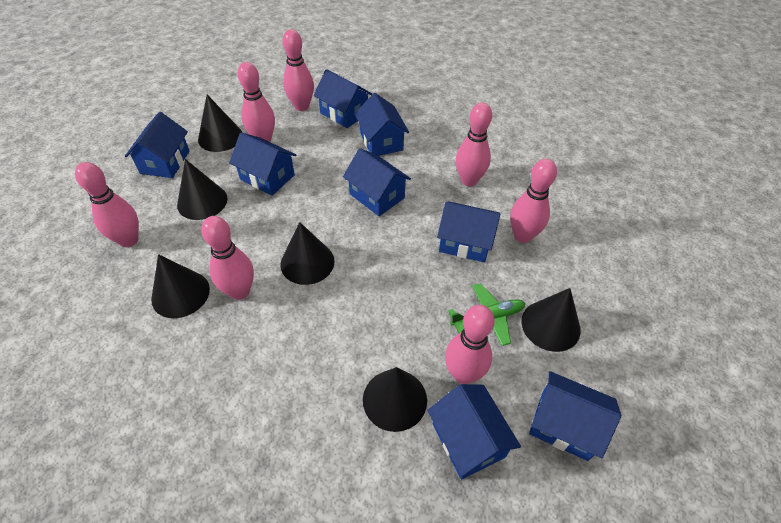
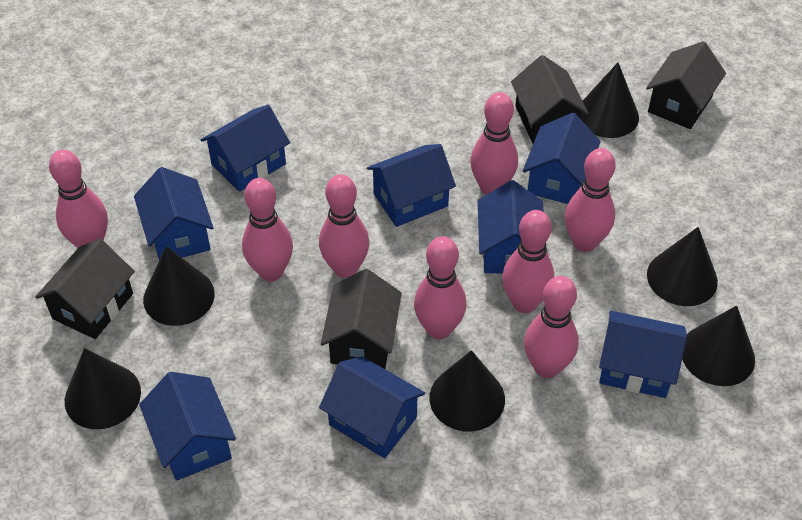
black house: 0 -> 4
green plane: 1 -> 0
pink bowling pin: 7 -> 8

